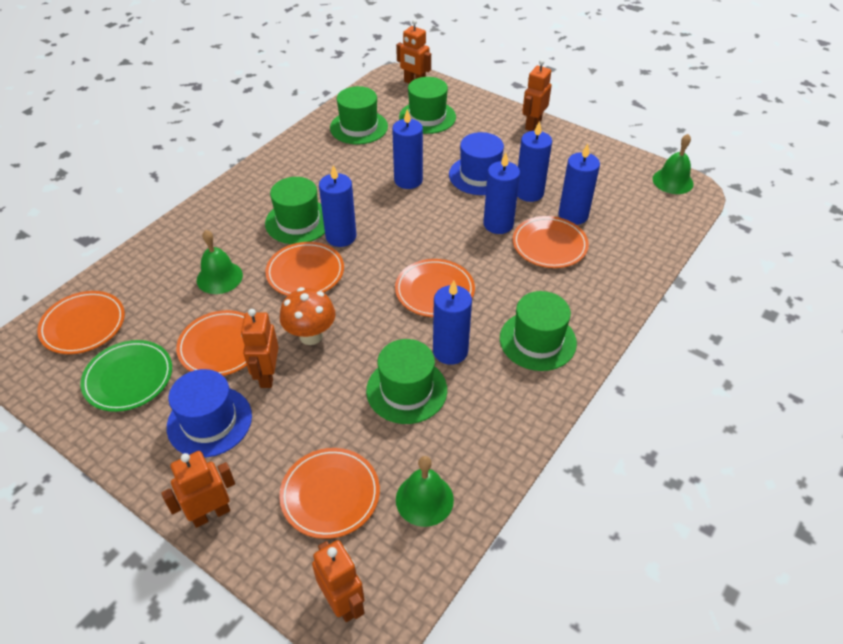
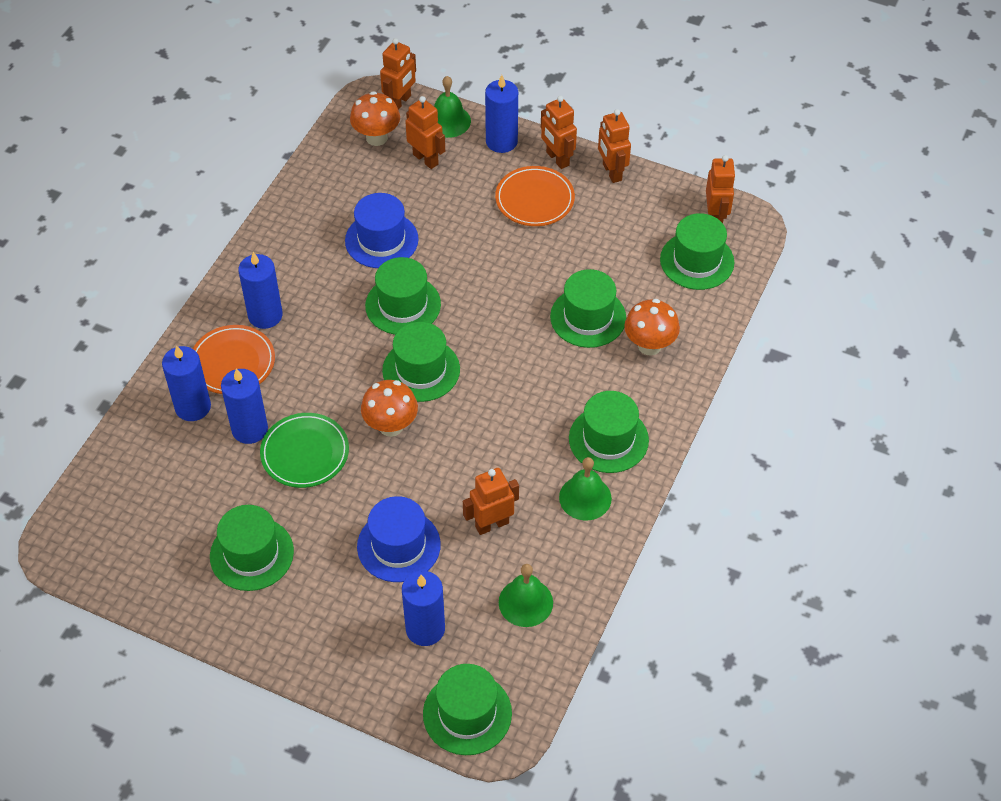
blue candle: 6 -> 5
green hat: 5 -> 7
orange mushroom: 1 -> 3
orange plate: 6 -> 2
orange robot: 5 -> 6

